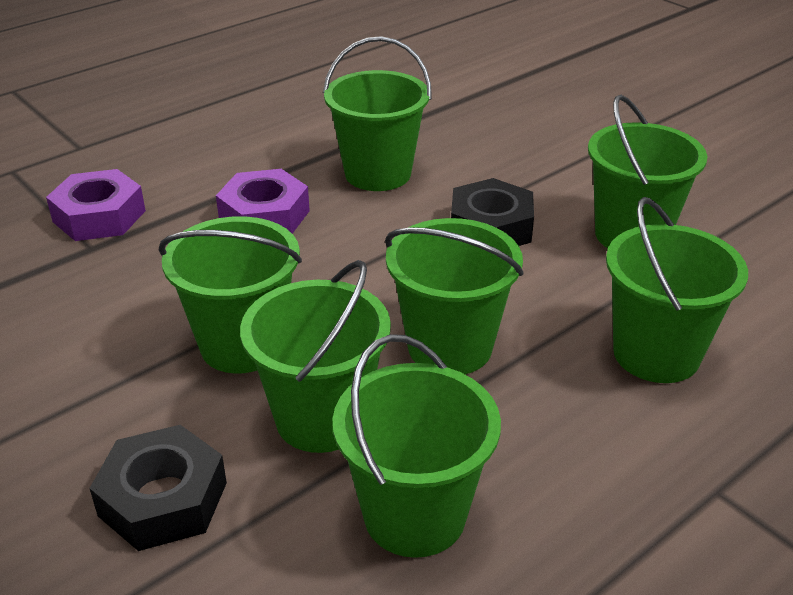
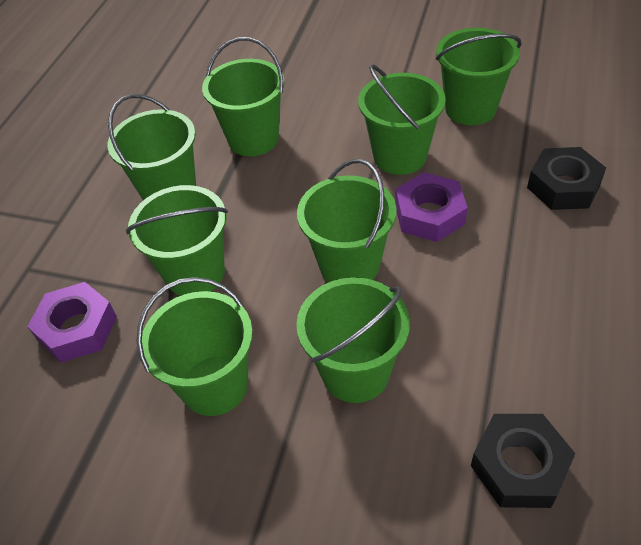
green bucket: 7 -> 8

